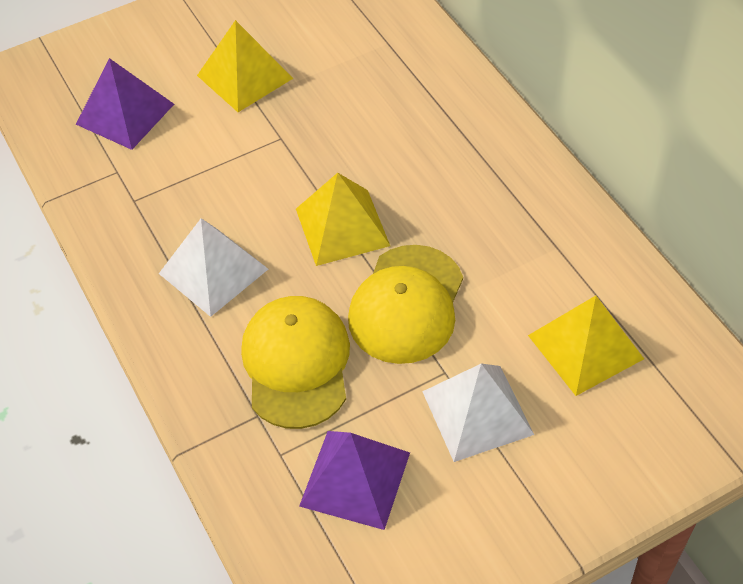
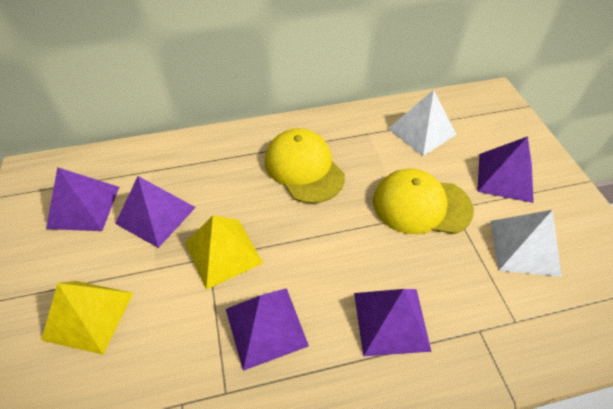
purple pyramid: 2 -> 5
yellow pyramid: 3 -> 2

